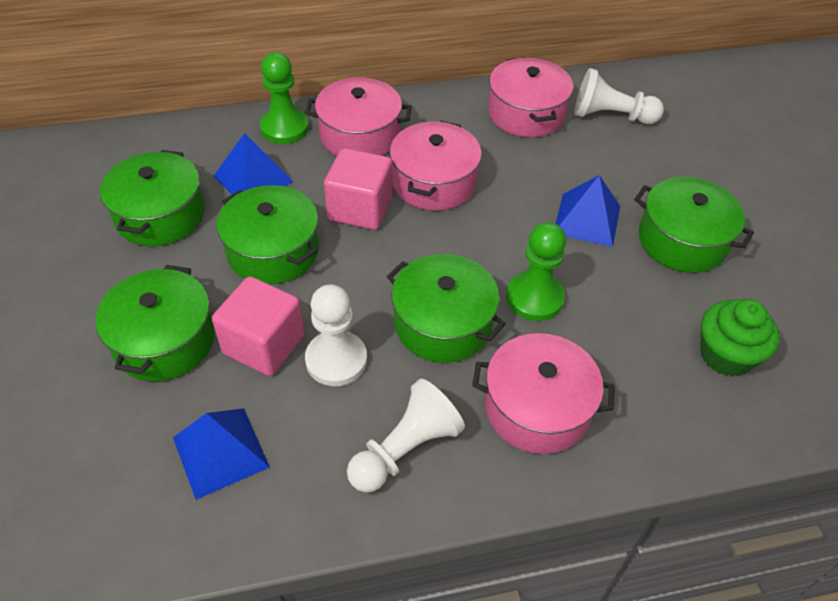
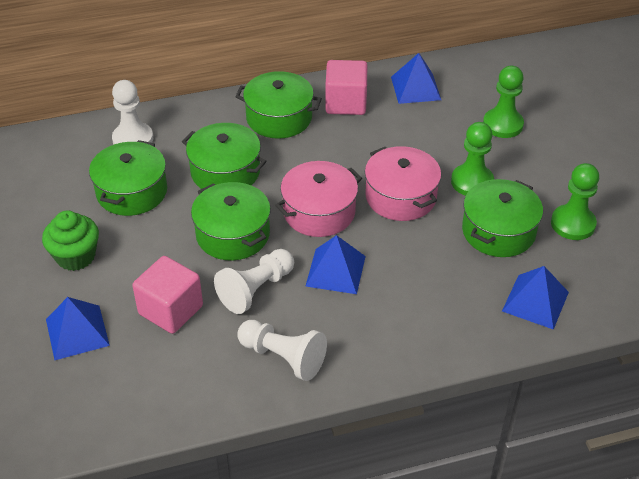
blue pyramid: 3 -> 4
green pawn: 2 -> 3
pink pot: 4 -> 2

